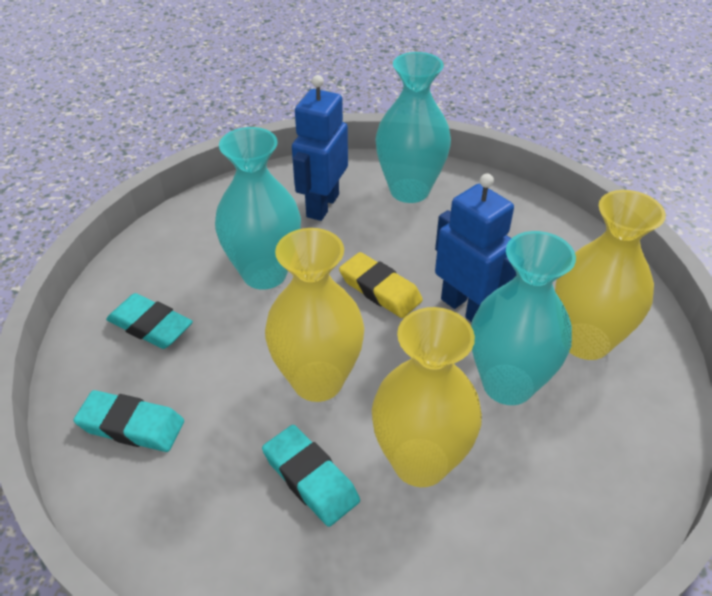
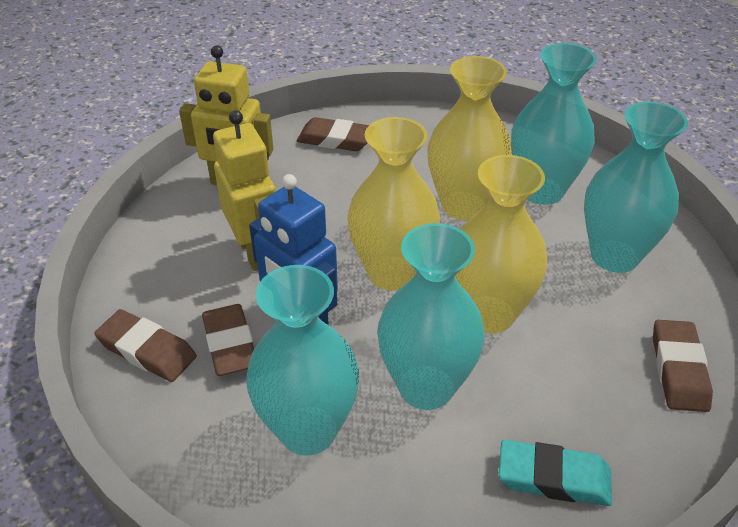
blue robot: 2 -> 1
brown eraser: 0 -> 4
turquoise eraser: 3 -> 1
turquoise vase: 3 -> 4
yellow eraser: 1 -> 0
yellow robot: 0 -> 2

